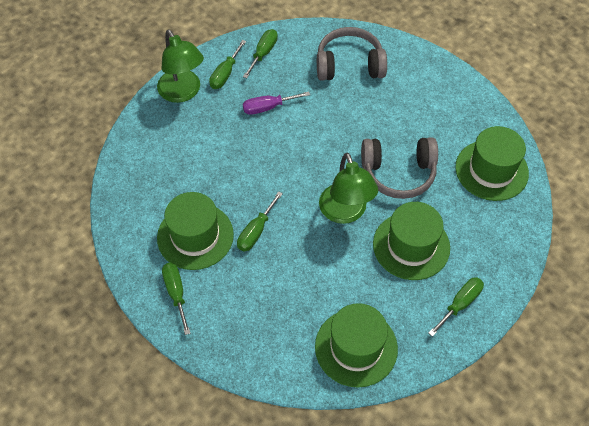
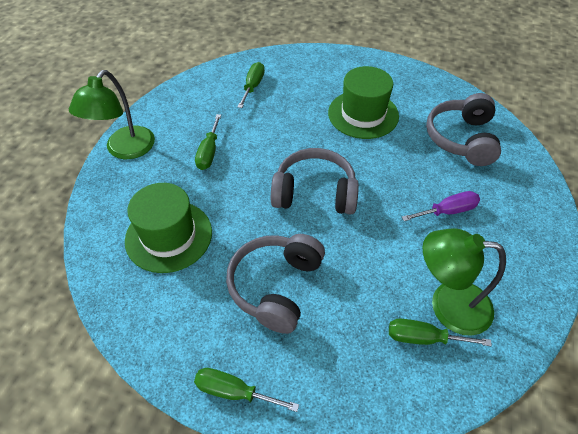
green hat: 4 -> 2
green screwdriver: 5 -> 4
grey headphones: 2 -> 3

